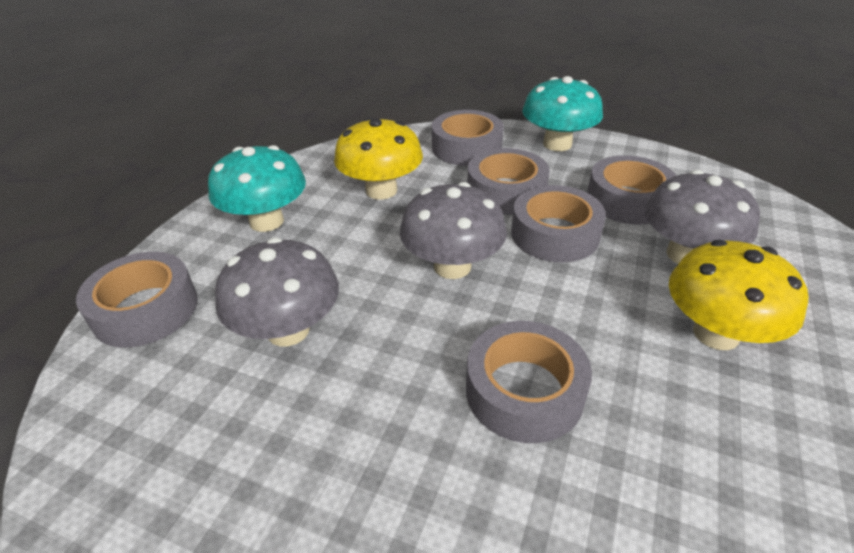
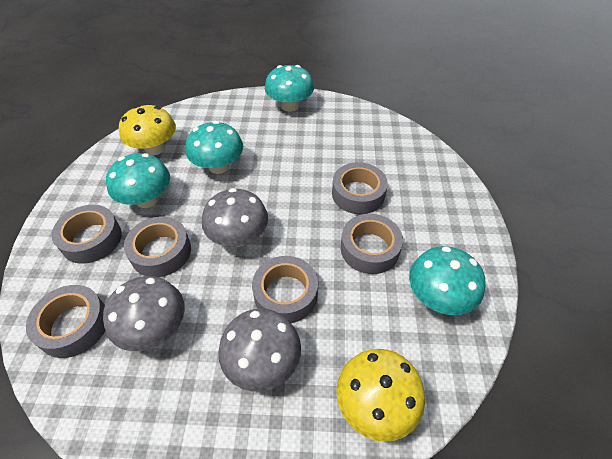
turquoise mushroom: 2 -> 4

